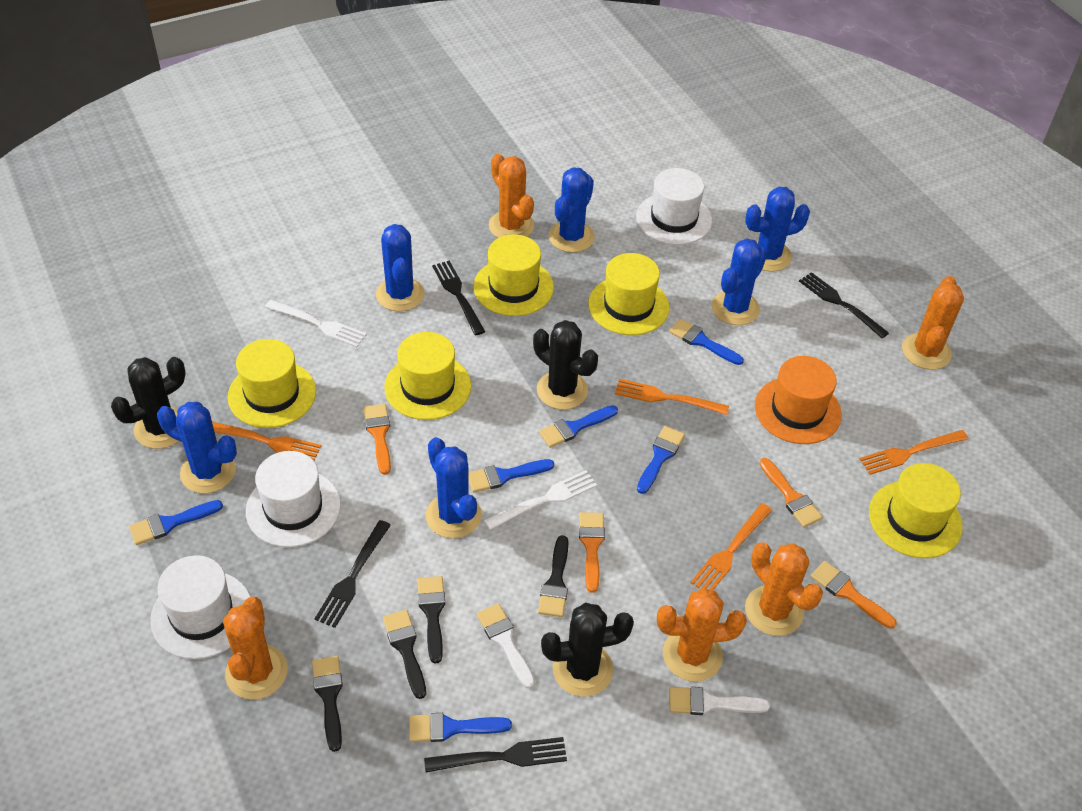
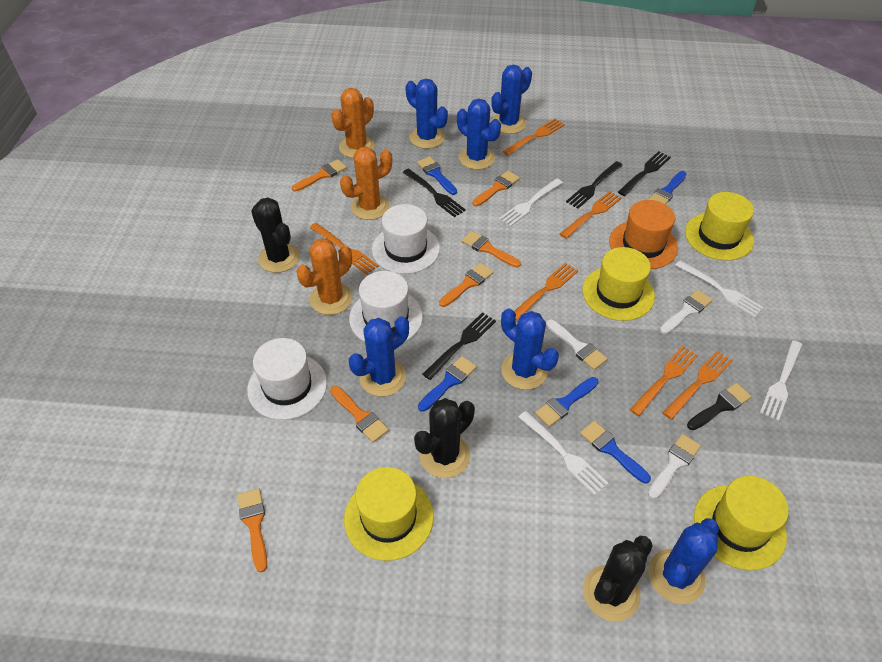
black brush: 4 -> 1
blue brush: 6 -> 5
orange brush: 4 -> 6
orange cactus: 5 -> 3
orange fork: 4 -> 6
white brush: 2 -> 3
white fork: 2 -> 4
yellow hat: 5 -> 4

